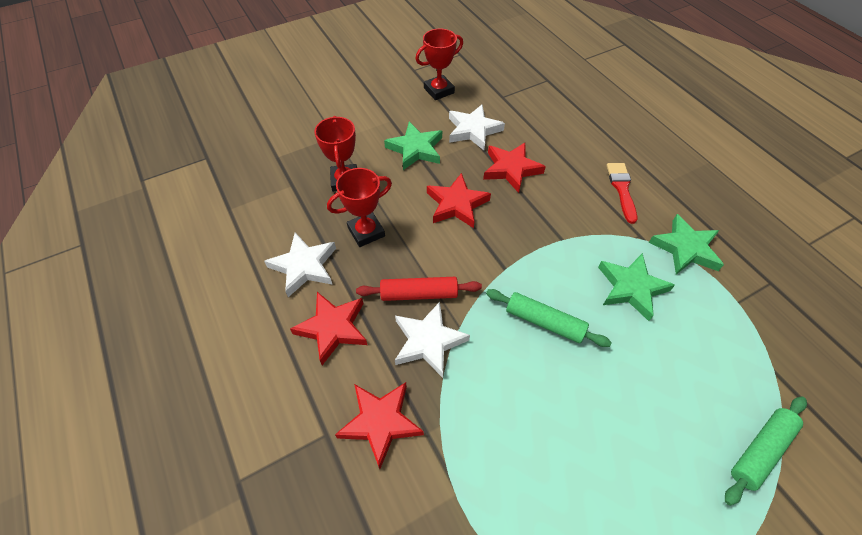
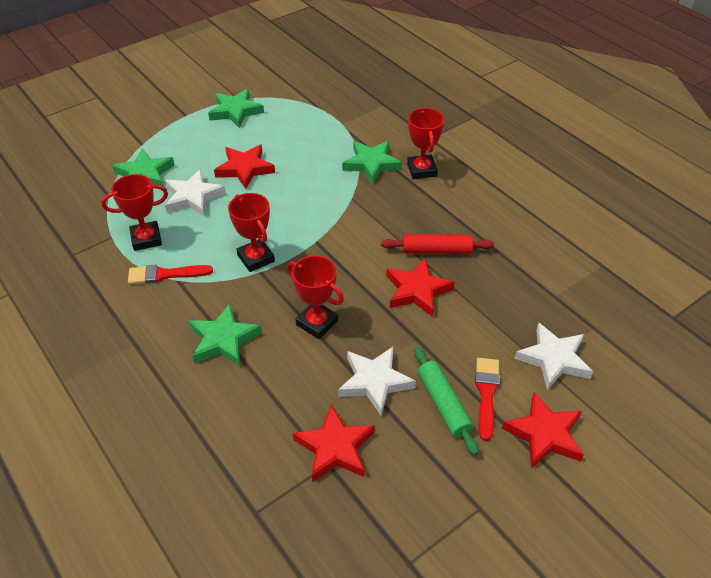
green rolling pin: 2 -> 1
green star: 3 -> 4
red brush: 1 -> 2
red trophy: 3 -> 4

